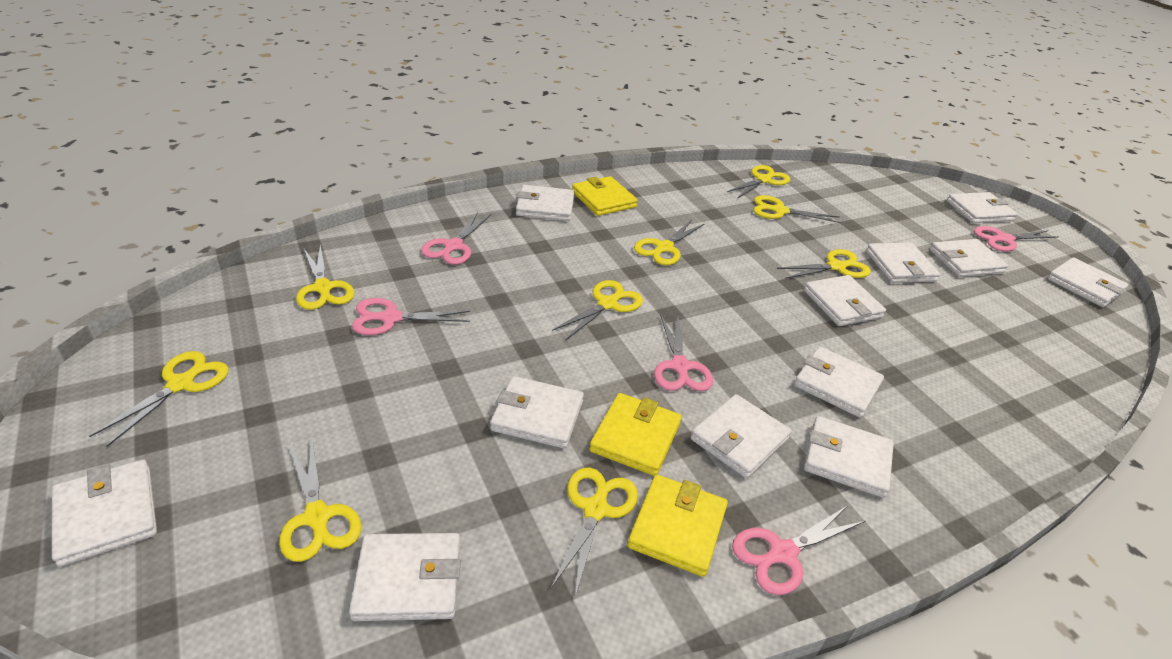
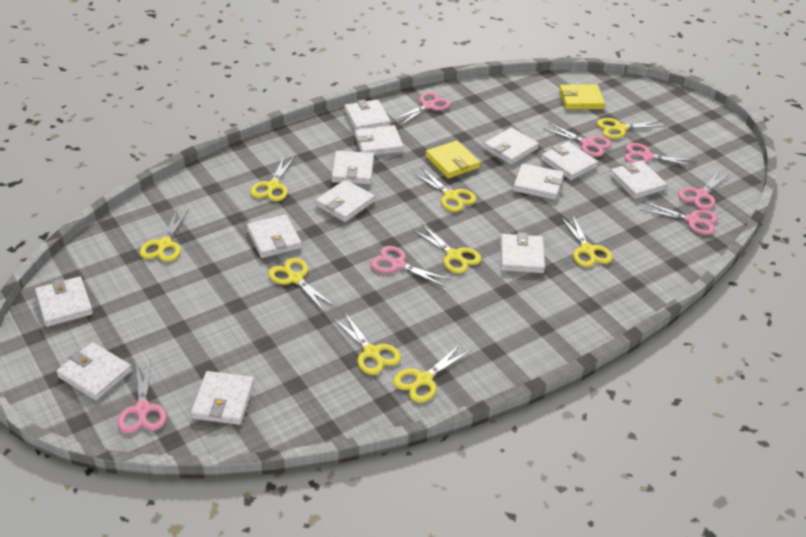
pink scissors: 5 -> 7
white wallet: 12 -> 13
yellow wallet: 3 -> 2

